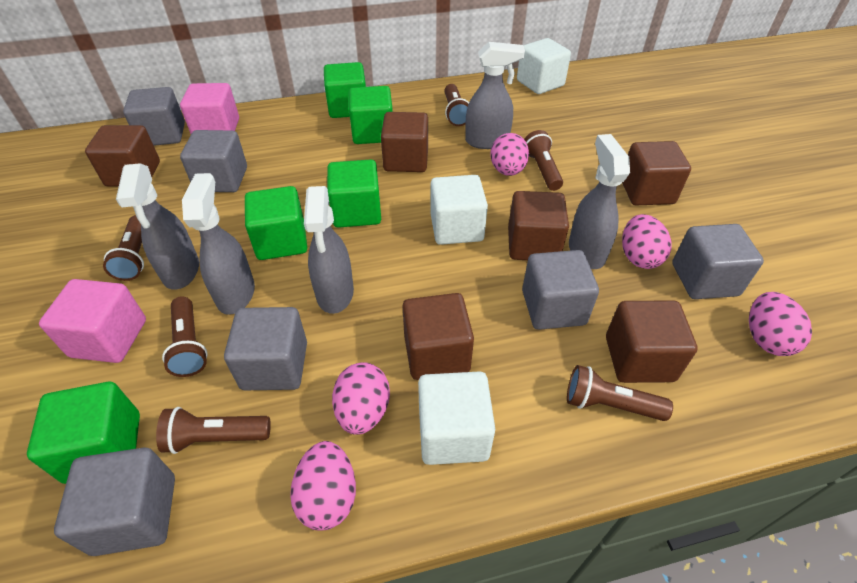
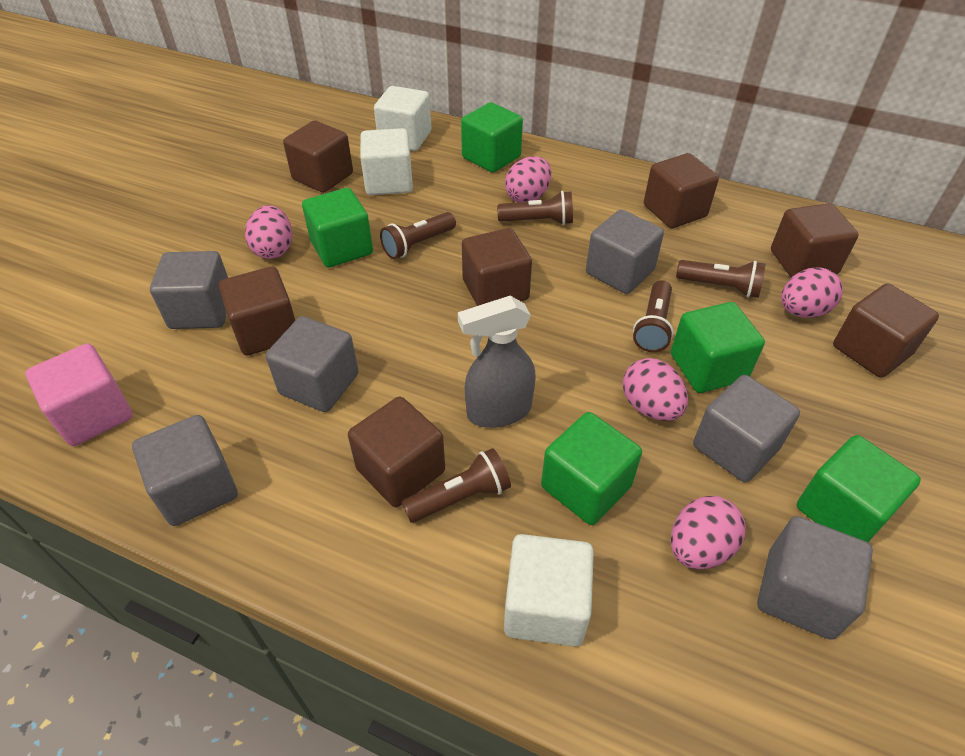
brown cube: 6 -> 7
brown flashlight: 6 -> 5
grey spray bottle: 5 -> 1
pink cube: 2 -> 1

